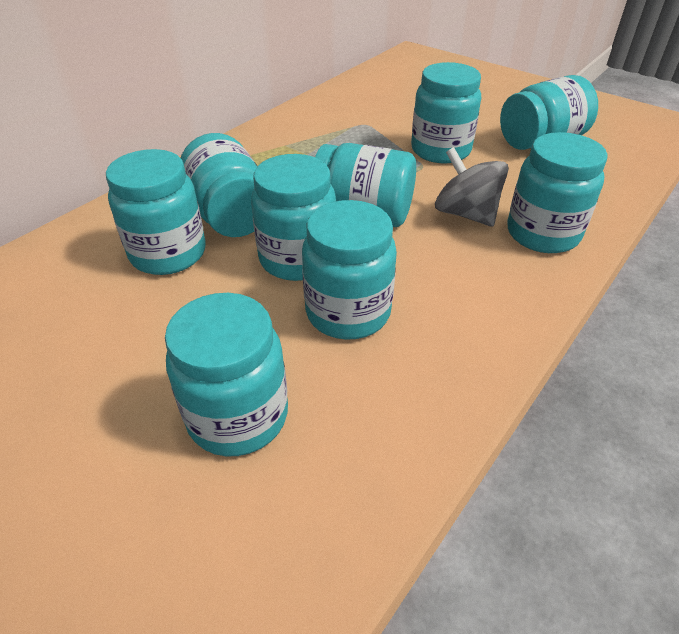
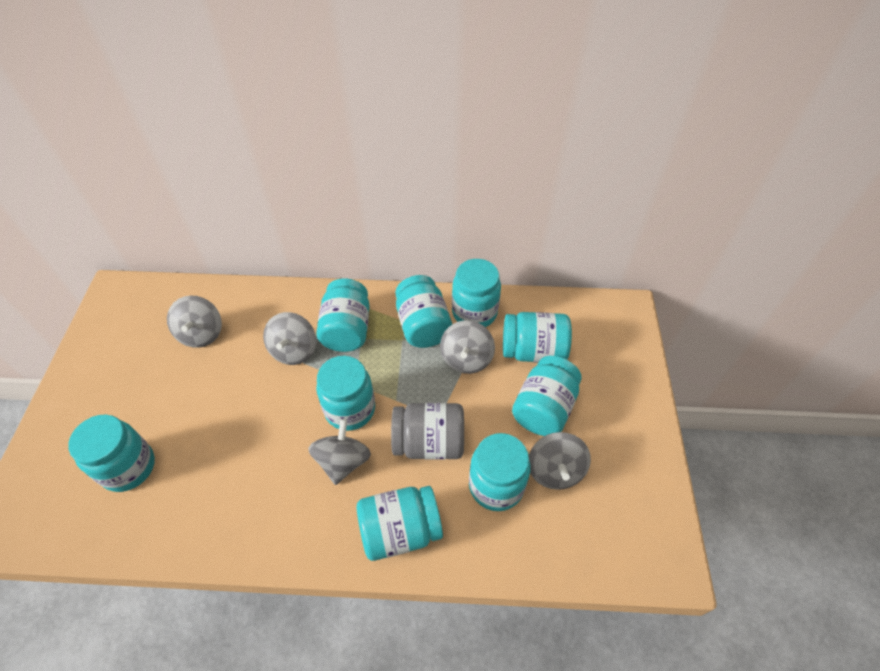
grey jar: 0 -> 1
grey spinning top: 1 -> 5

